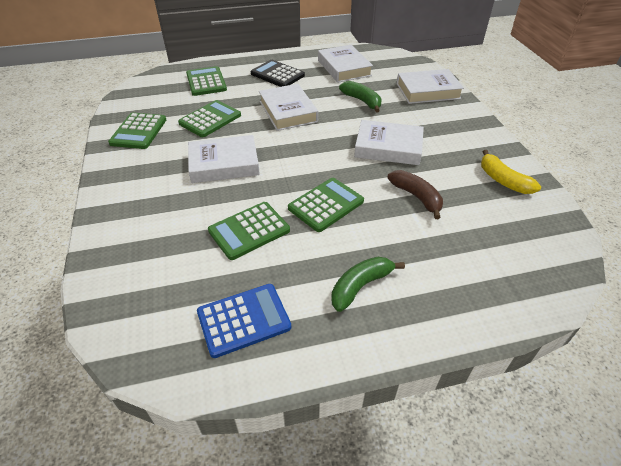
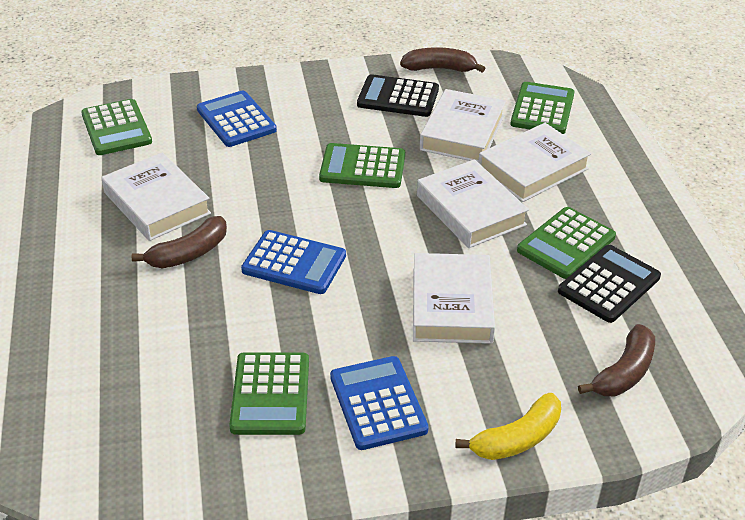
black calculator: 1 -> 2
blue calculator: 1 -> 3
brown banana: 1 -> 3
green banana: 2 -> 0

